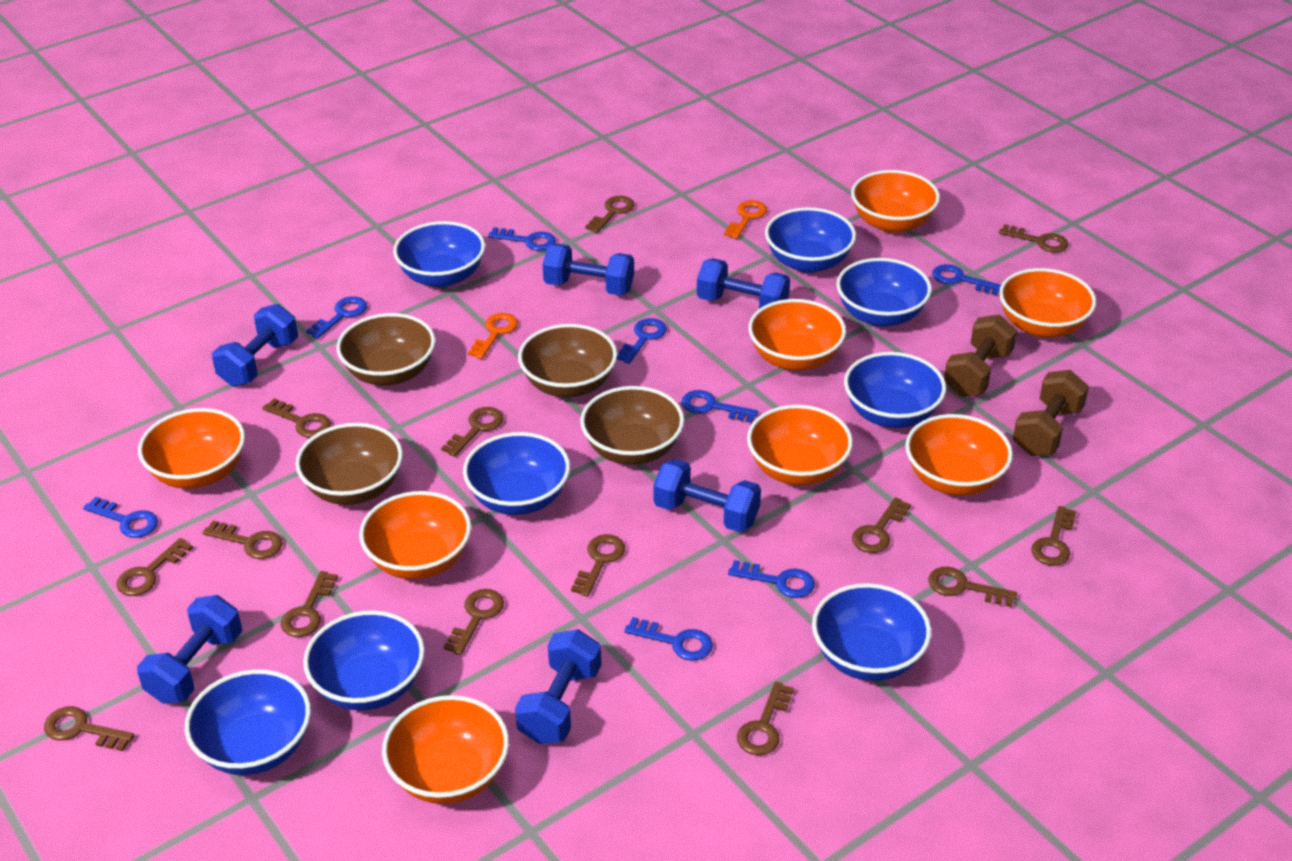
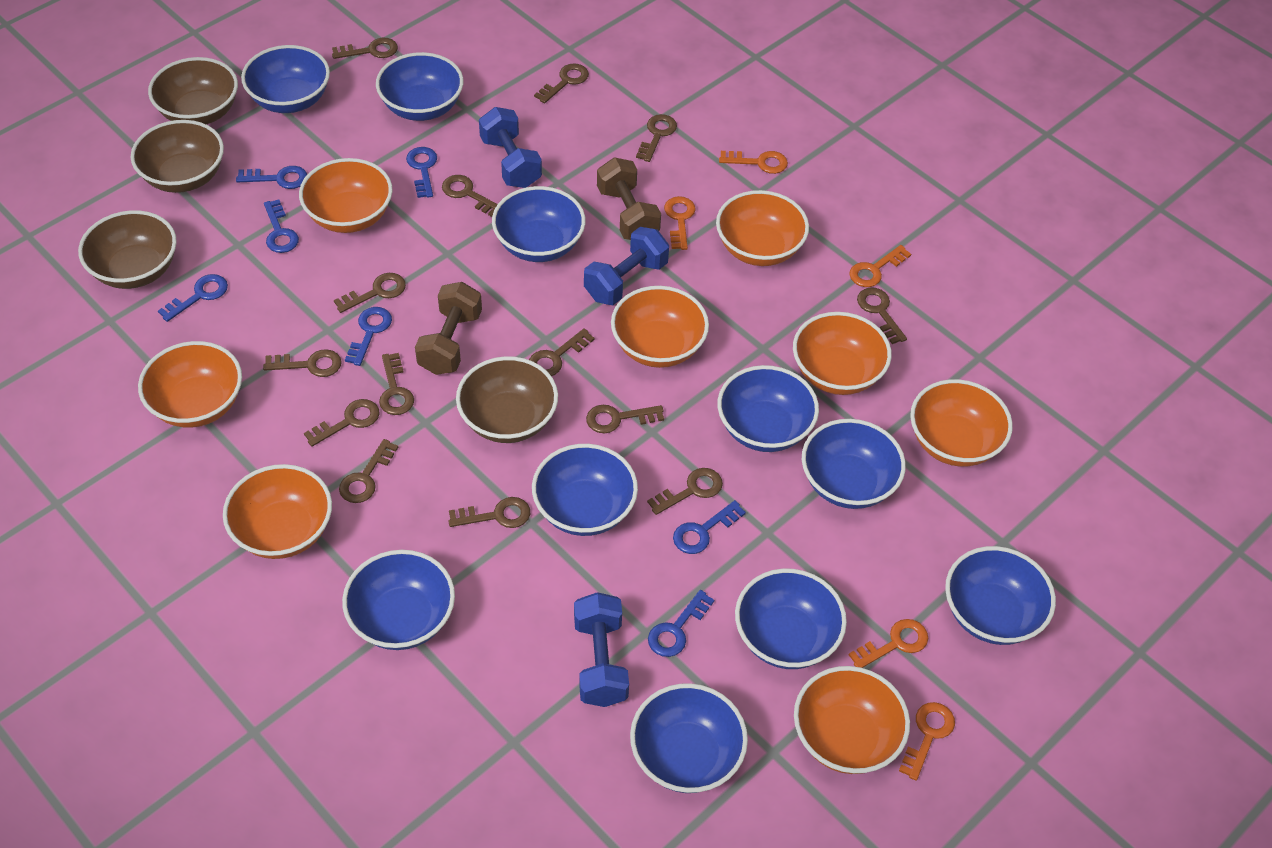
blue bowl: 8 -> 10
blue dumbbell: 6 -> 3
blue key: 8 -> 7
orange key: 2 -> 5

